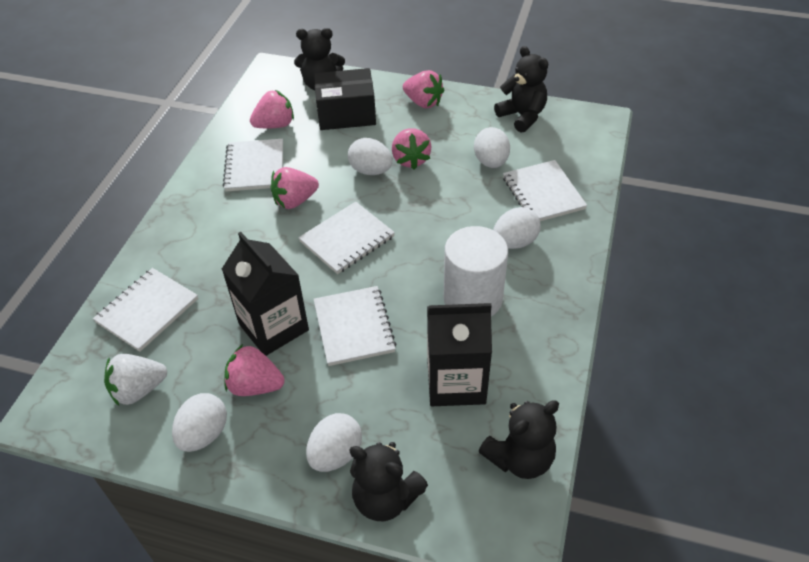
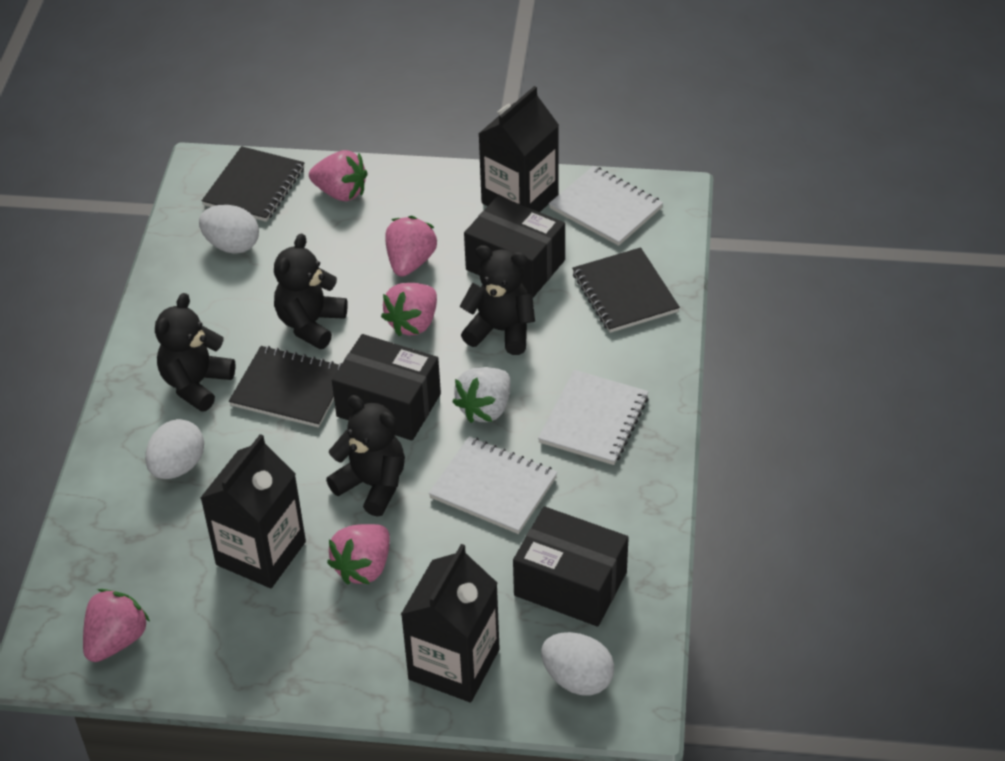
black box: 1 -> 3
black carton: 2 -> 3
black notebook: 0 -> 3
white cylinder: 1 -> 0
white egg: 5 -> 3
white notebook: 5 -> 3

